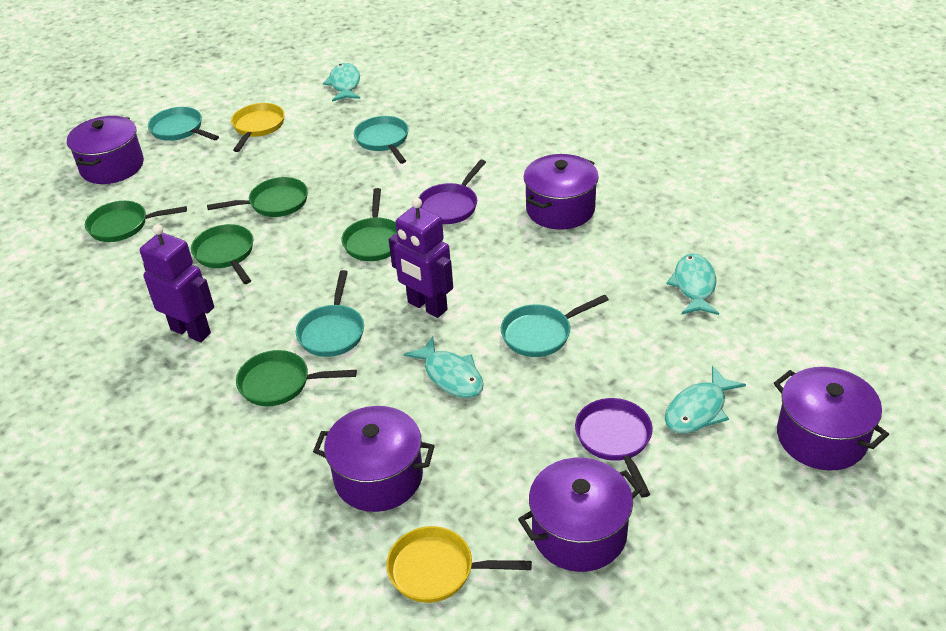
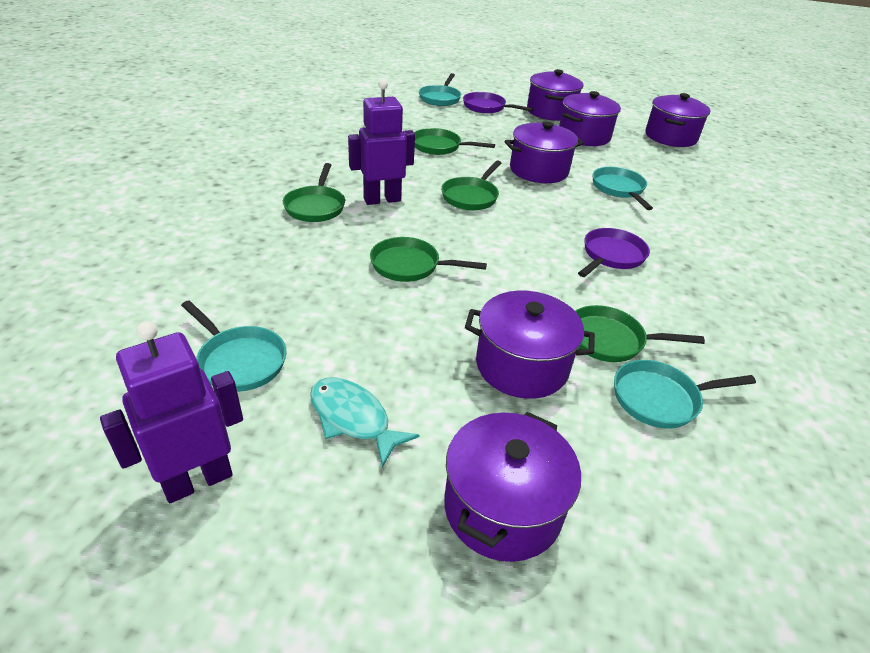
purple pot: 5 -> 6
turquoise fish: 4 -> 1
yellow pan: 2 -> 0

